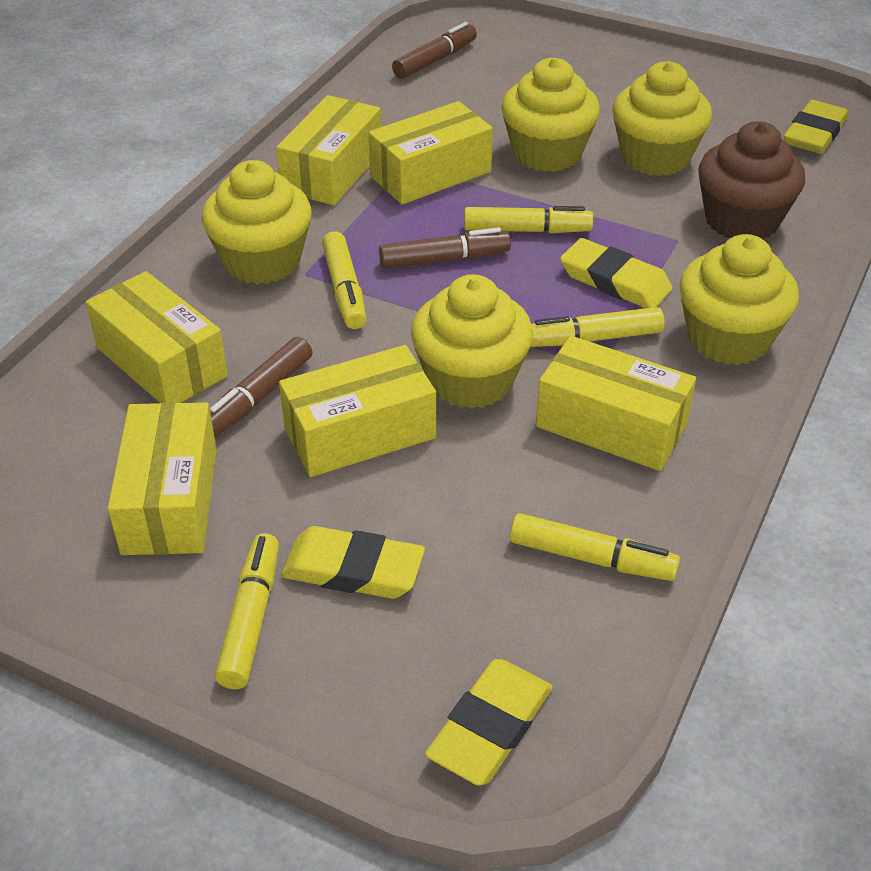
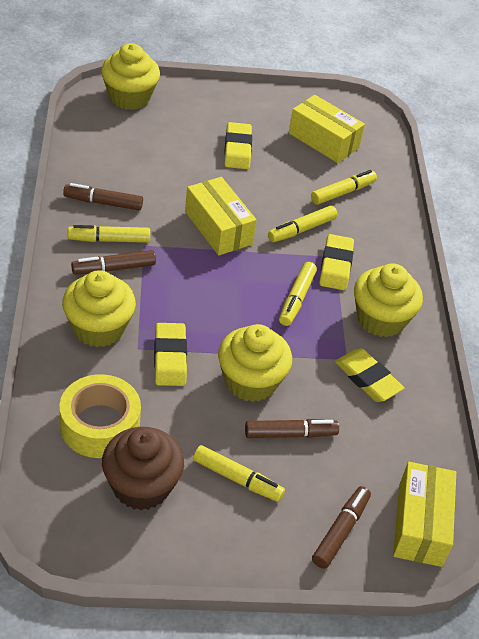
brown marker: 3 -> 4
yellow box: 6 -> 3
yellow cupcake: 5 -> 4
yellow tape: 0 -> 1

